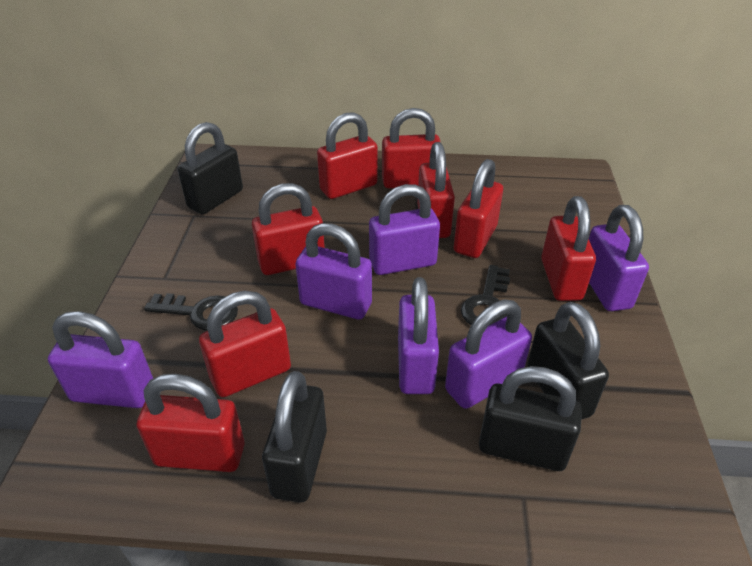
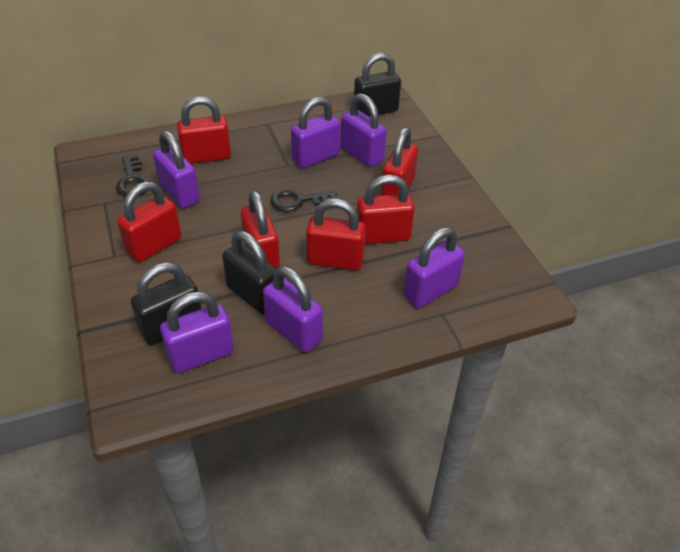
black padlock: 4 -> 3
red padlock: 8 -> 6

